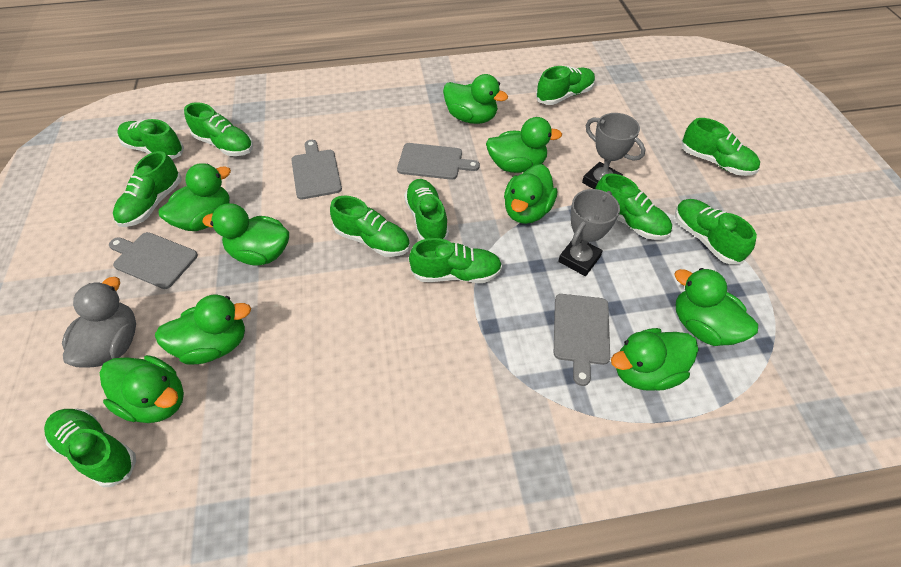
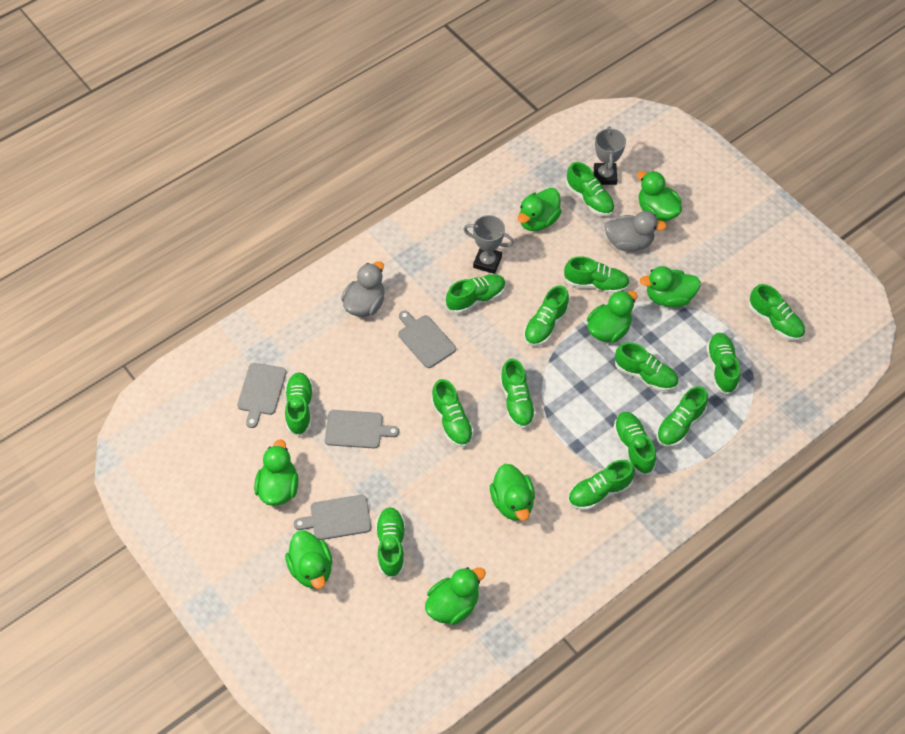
green duck: 9 -> 8
green shoe: 11 -> 14
grey duck: 1 -> 2

